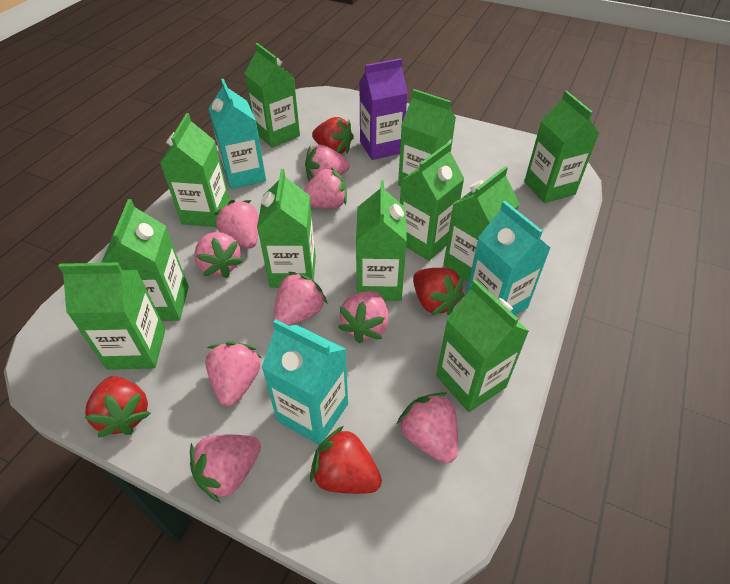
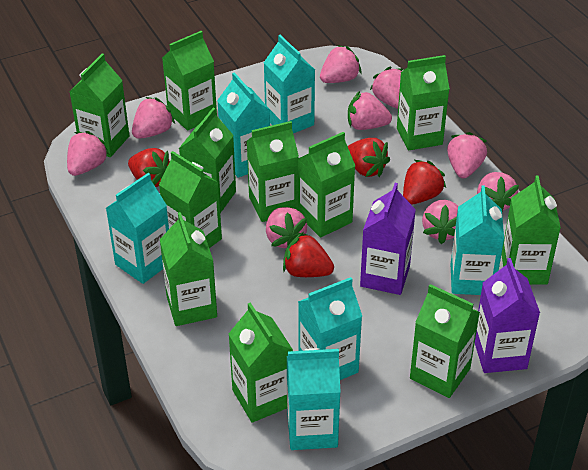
purple carton: 1 -> 2
turquoise carton: 3 -> 6

